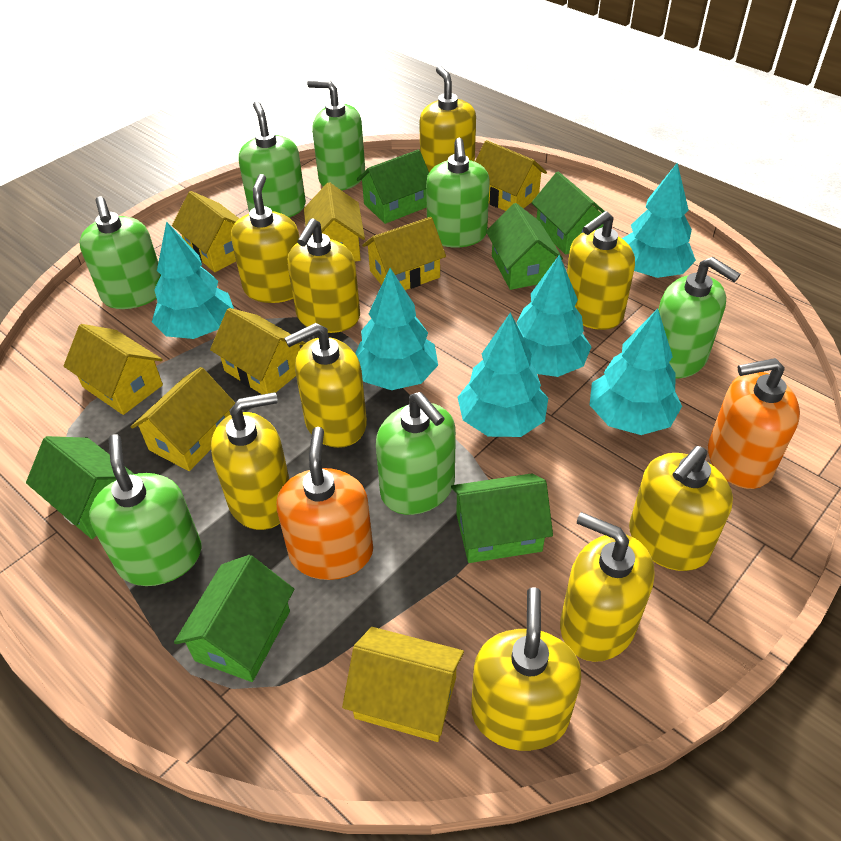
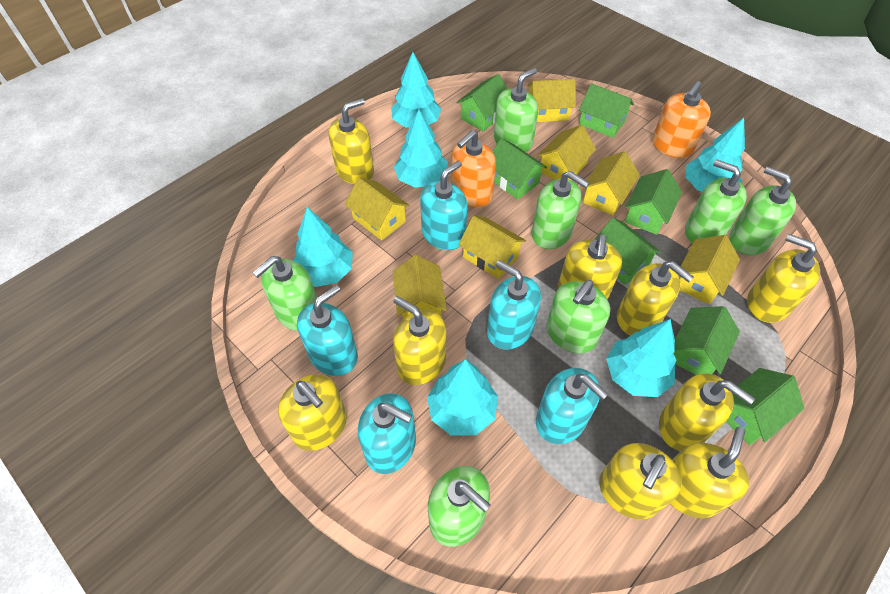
green house: 6 -> 7
turquoise soap dispenser: 0 -> 5
yellow house: 8 -> 7

